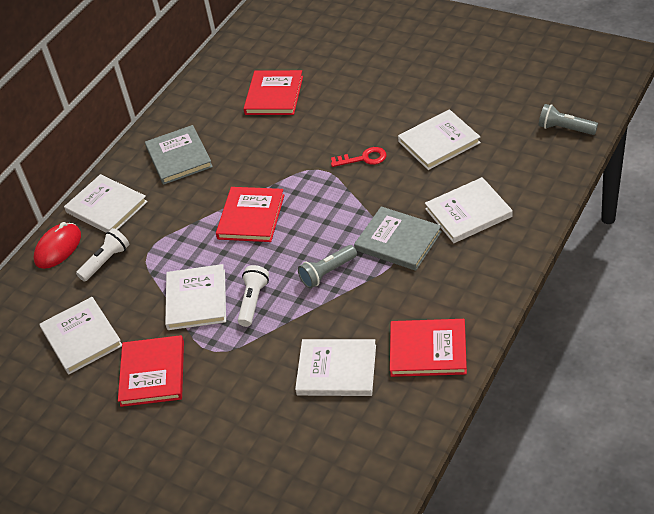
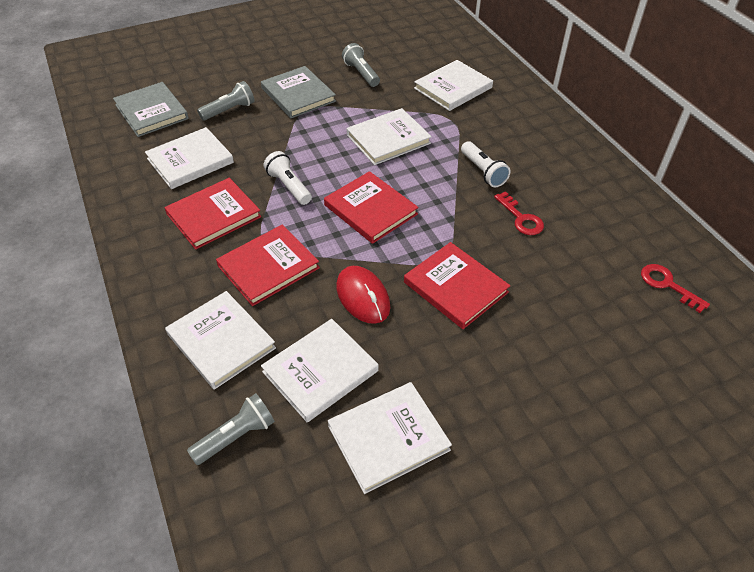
grey flashlight: 2 -> 3
red key: 1 -> 2

